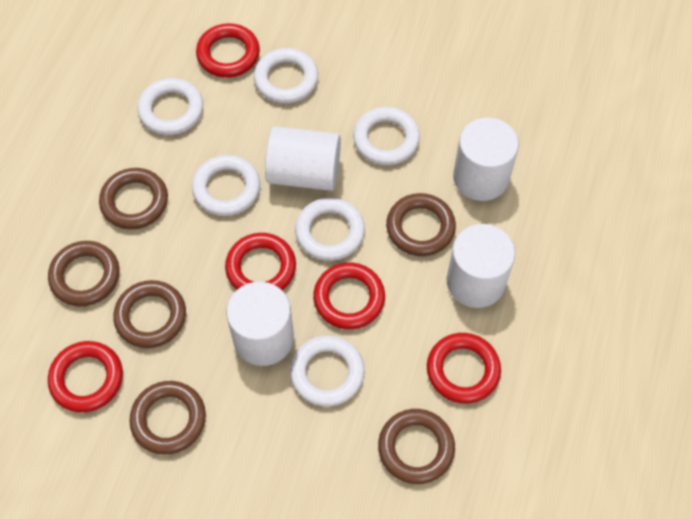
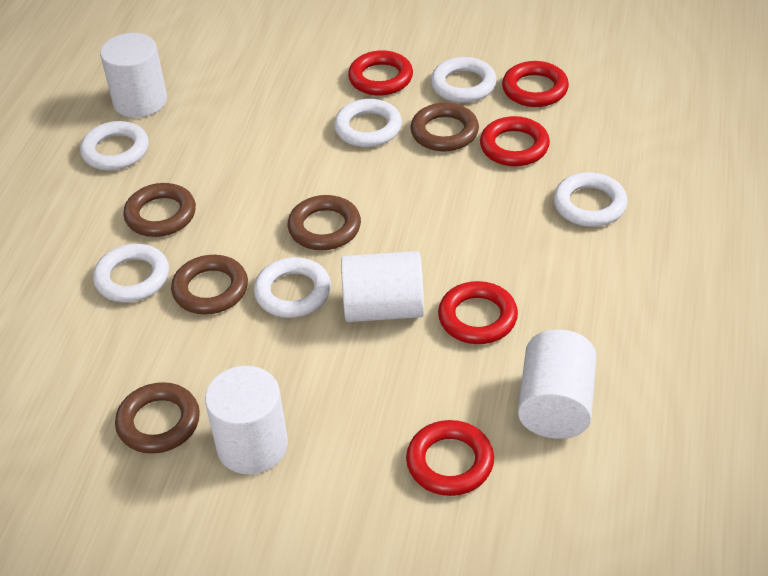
brown ring: 6 -> 5

